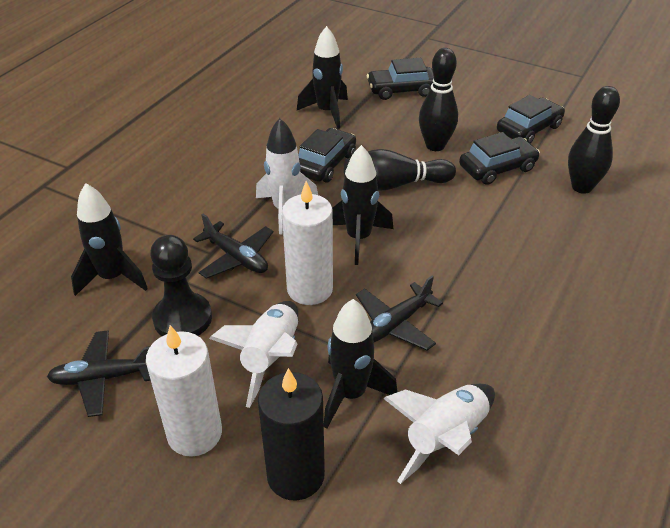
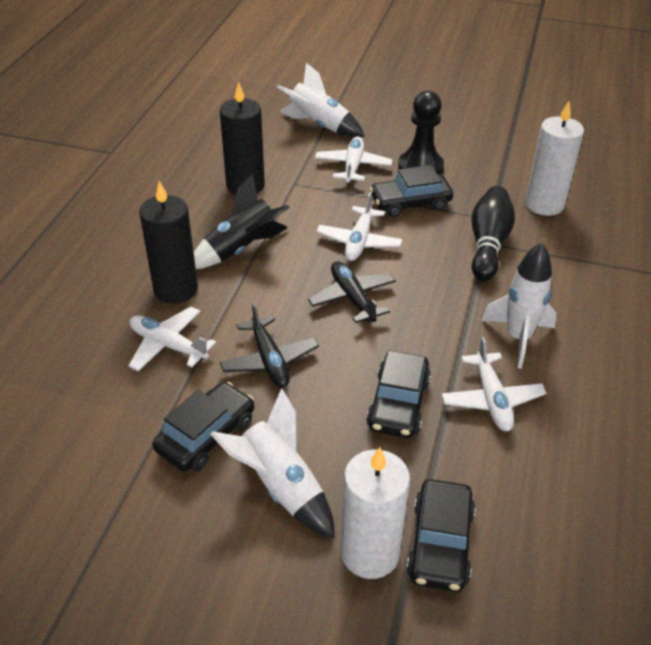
black bowling pin: 3 -> 1
black candle: 1 -> 2
black plane: 3 -> 2
black rocket: 4 -> 1
white plane: 0 -> 4

